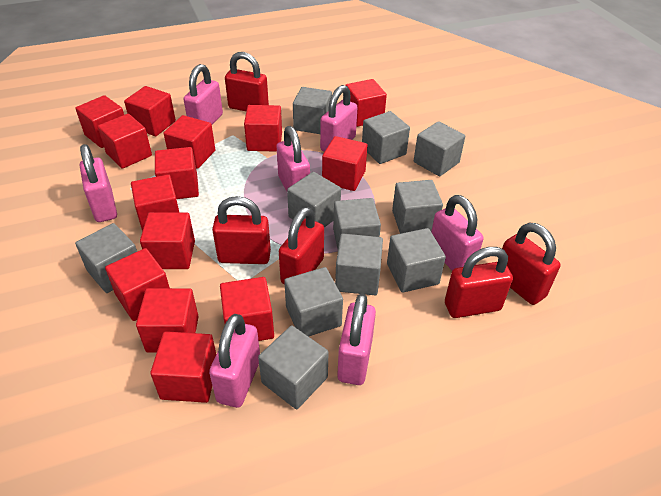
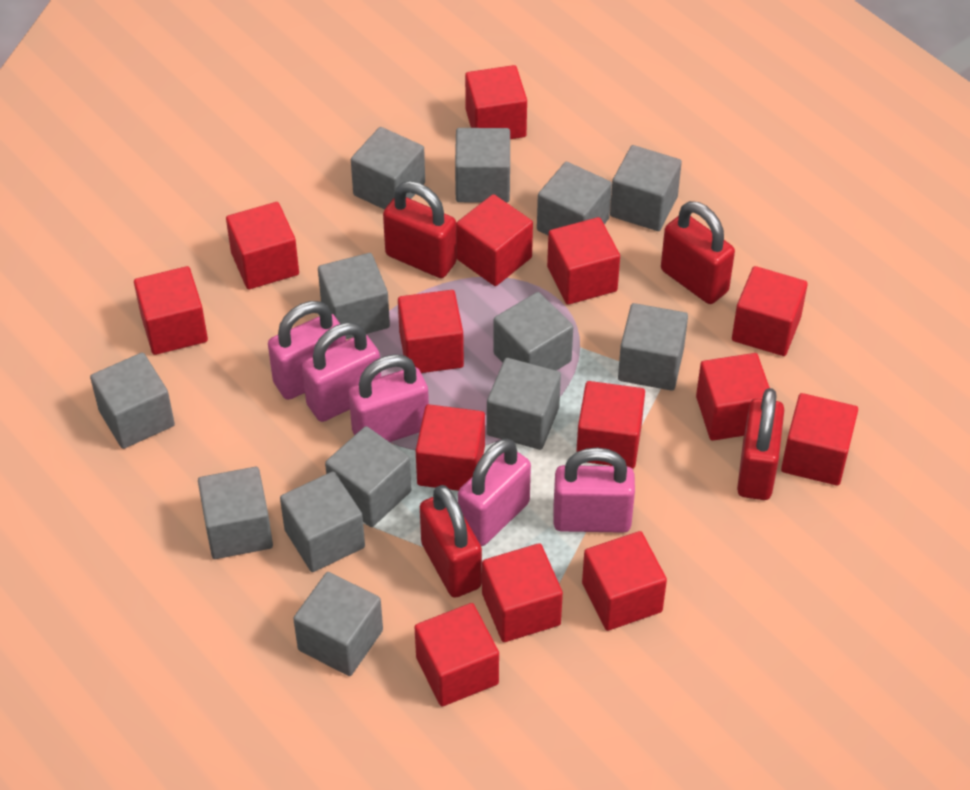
grey cube: 11 -> 13
pink padlock: 7 -> 5
red padlock: 5 -> 4

